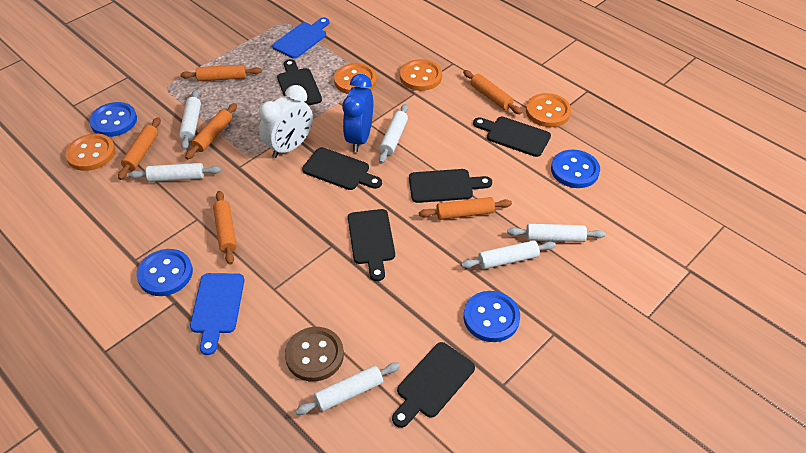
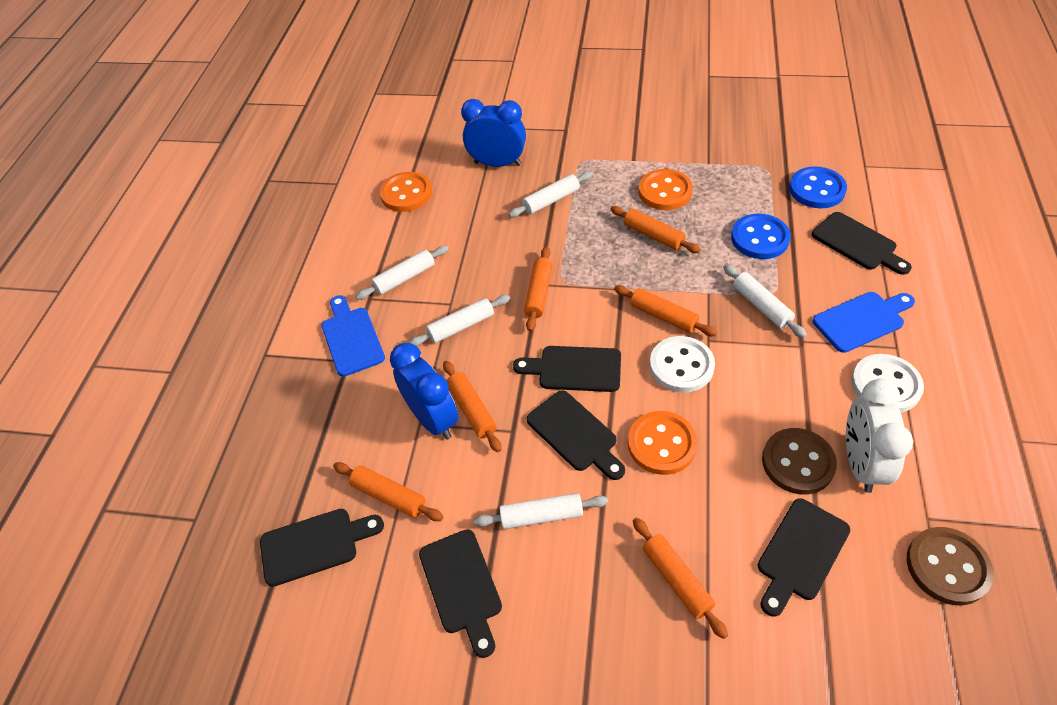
blue button: 4 -> 2
blue clock: 1 -> 2
brown button: 1 -> 2
orange button: 4 -> 3
white button: 0 -> 2
white rolling pin: 6 -> 5

